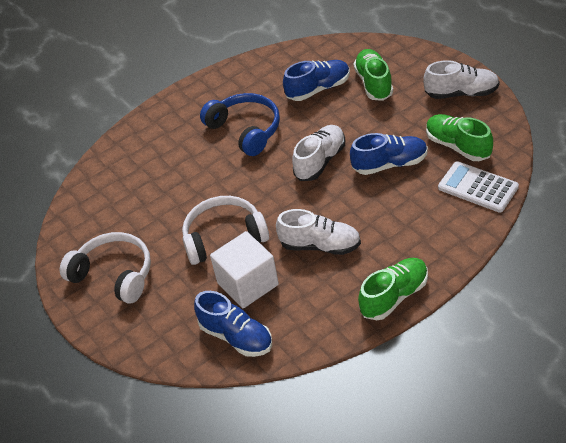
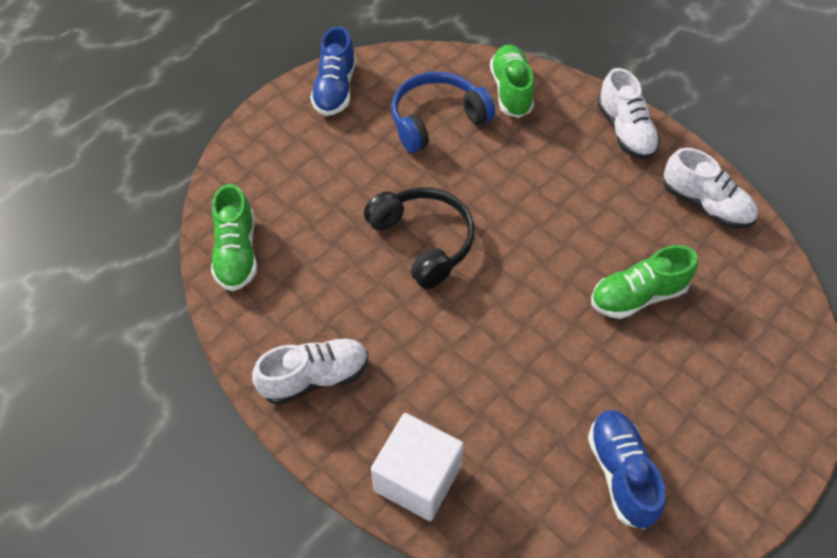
black headphones: 0 -> 1
blue shoe: 3 -> 2
white calculator: 1 -> 0
white headphones: 2 -> 0

